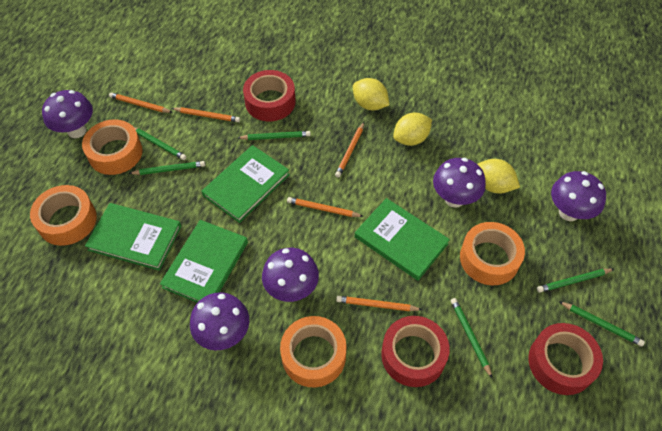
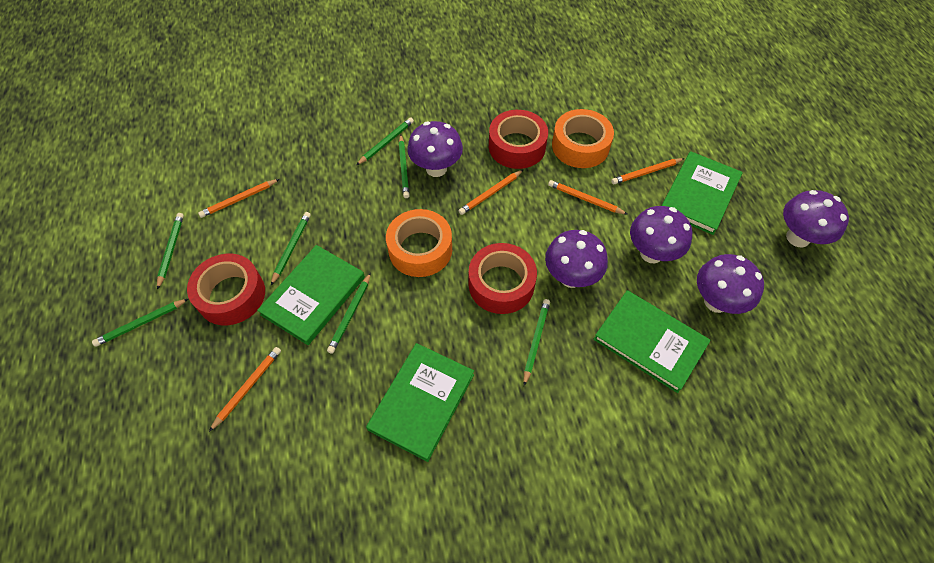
green pencil: 6 -> 7
orange tape: 4 -> 2
yellow lemon: 3 -> 0

